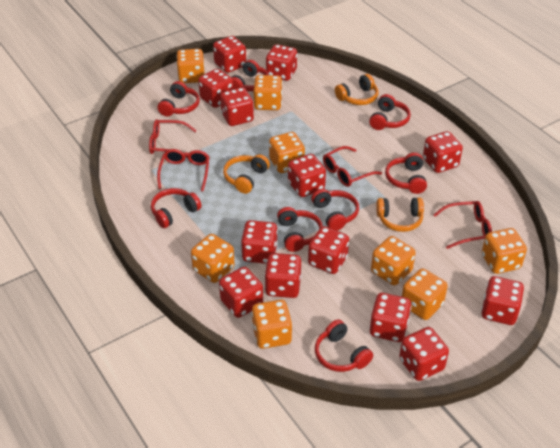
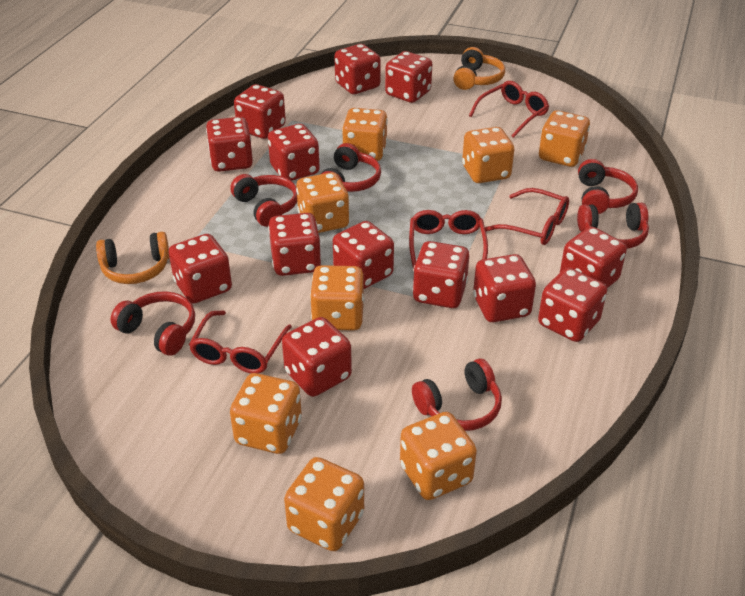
orange headphones: 3 -> 2
red headphones: 8 -> 6

